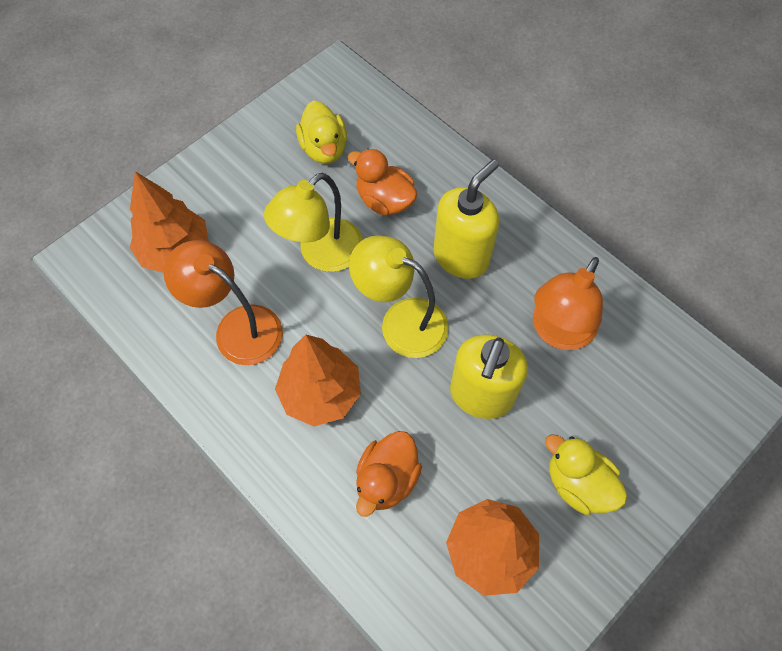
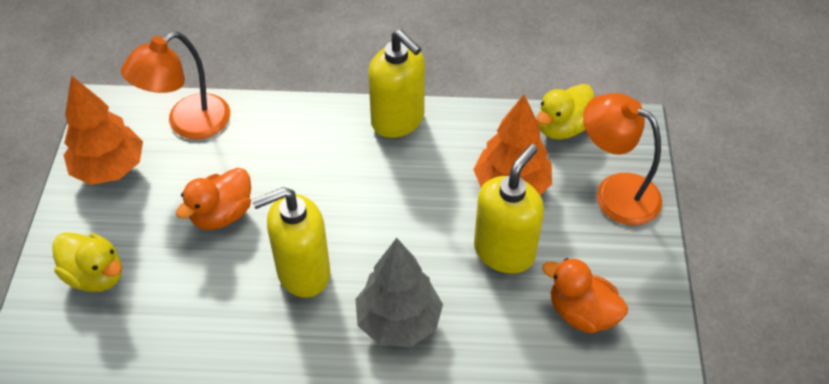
grey tree: 0 -> 1
orange tree: 3 -> 2
yellow lamp: 2 -> 0
yellow soap dispenser: 2 -> 3

